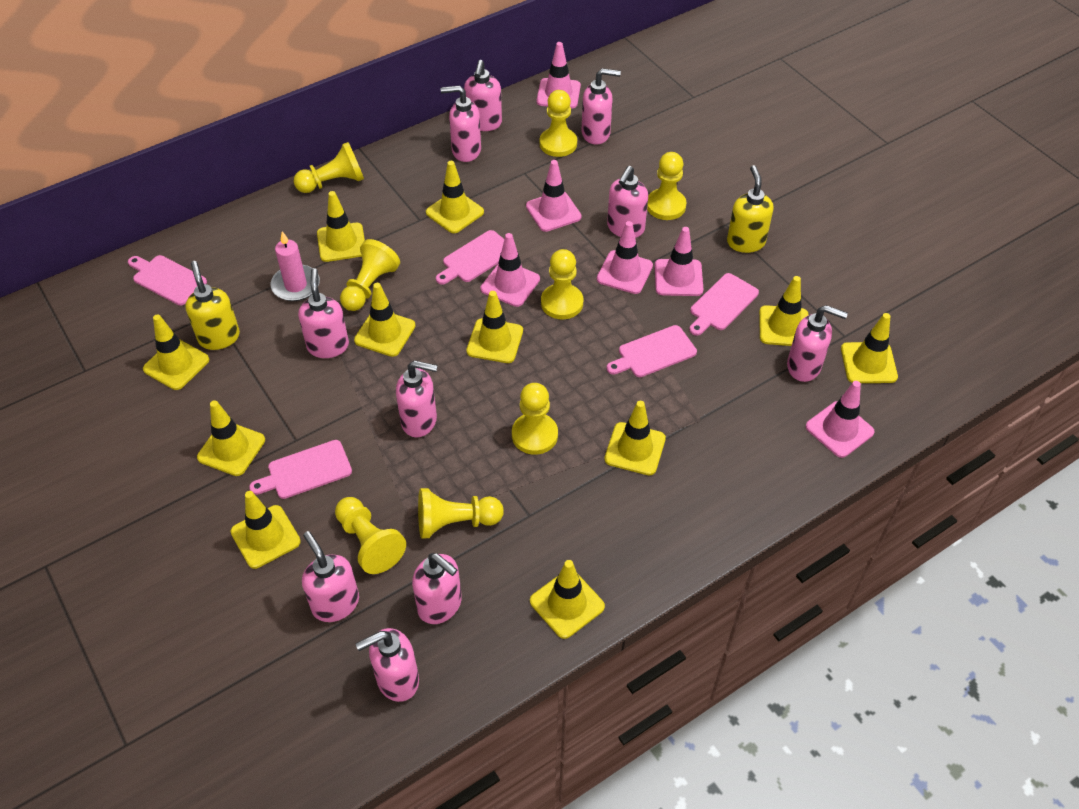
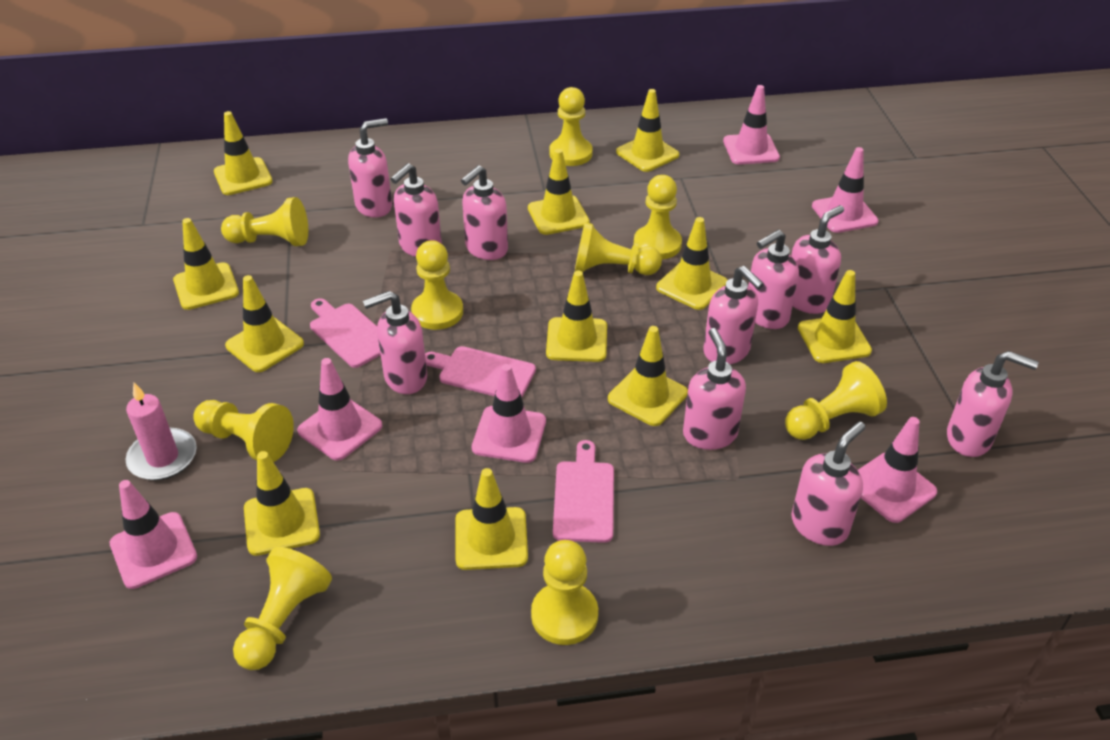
pink cutting board: 5 -> 3
yellow pawn: 8 -> 9
yellow soap dispenser: 2 -> 0

